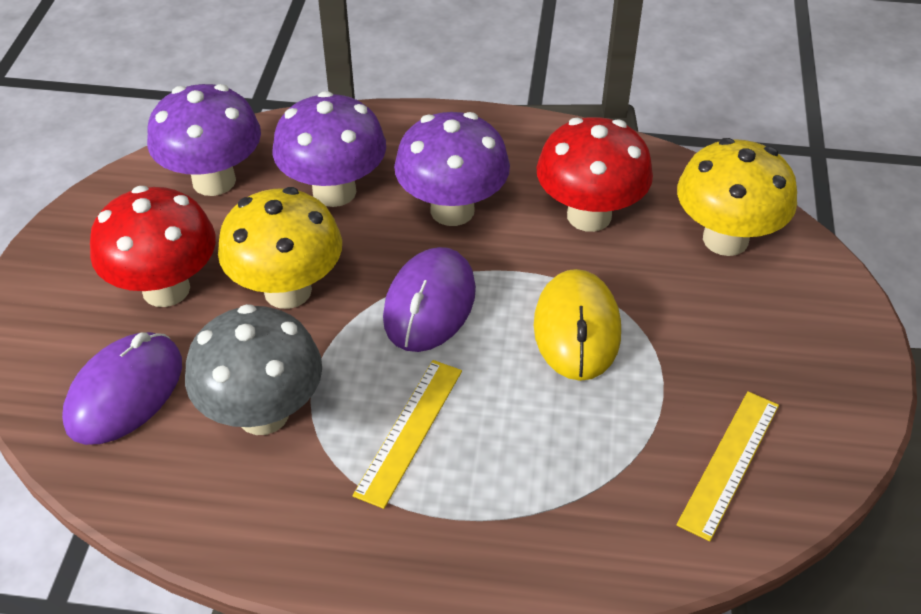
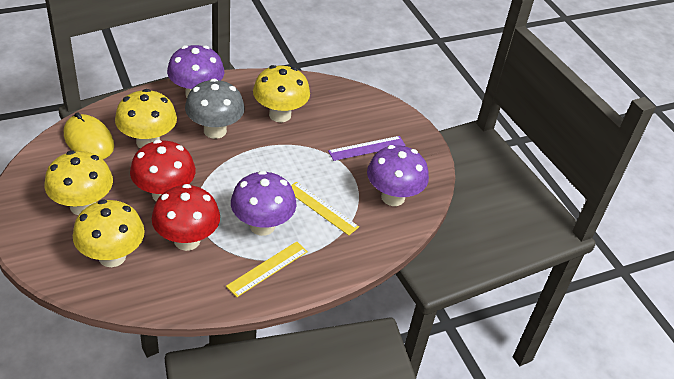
purple mouse: 2 -> 0
purple ruler: 0 -> 1
yellow mushroom: 2 -> 4

